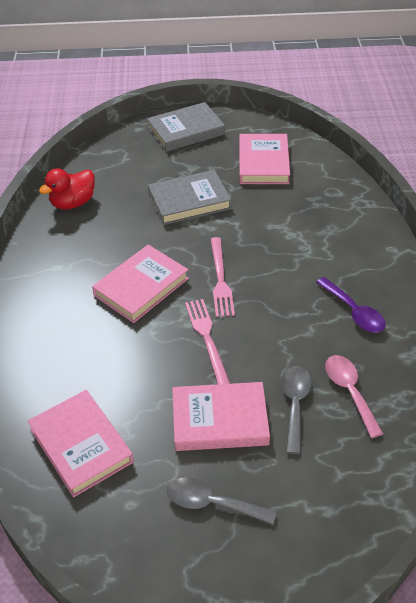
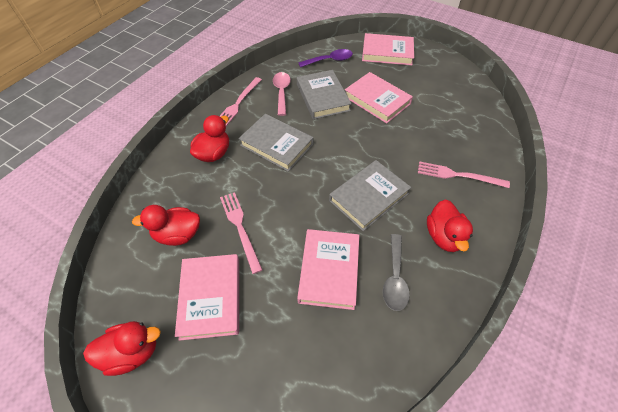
grey book: 2 -> 3
grey spoon: 2 -> 1
pink fork: 2 -> 3
red duck: 1 -> 4

